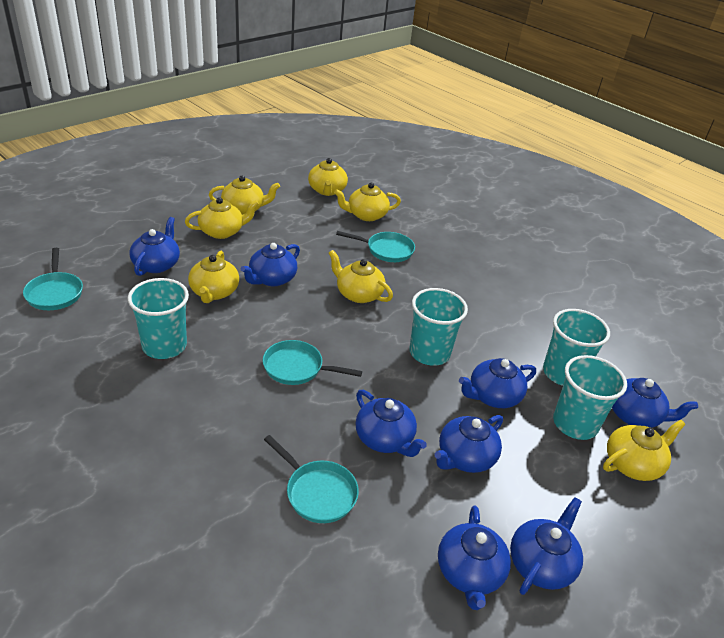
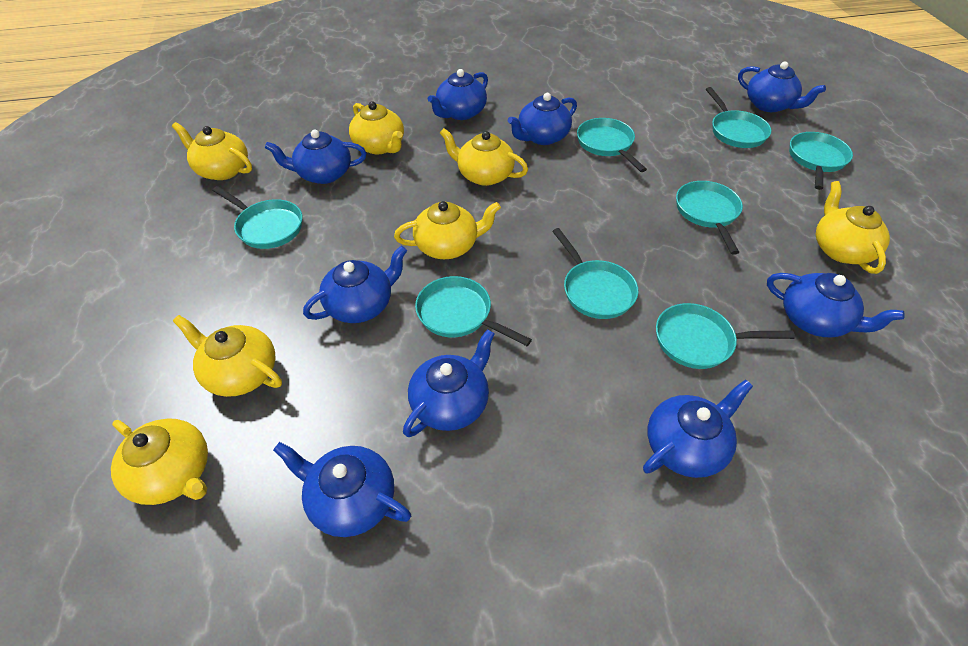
blue teapot: 8 -> 9
turquoise cup: 4 -> 0
turquoise pan: 4 -> 8

